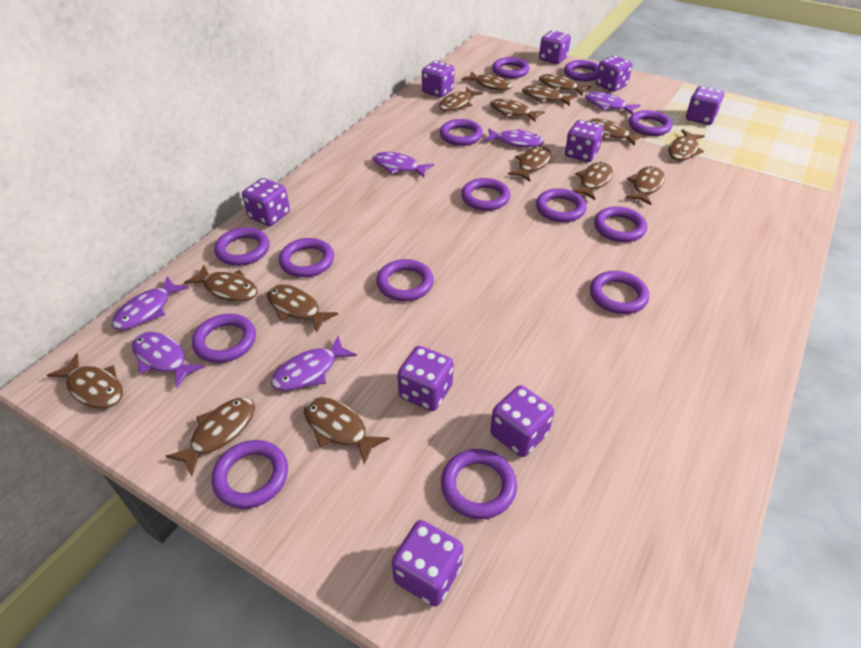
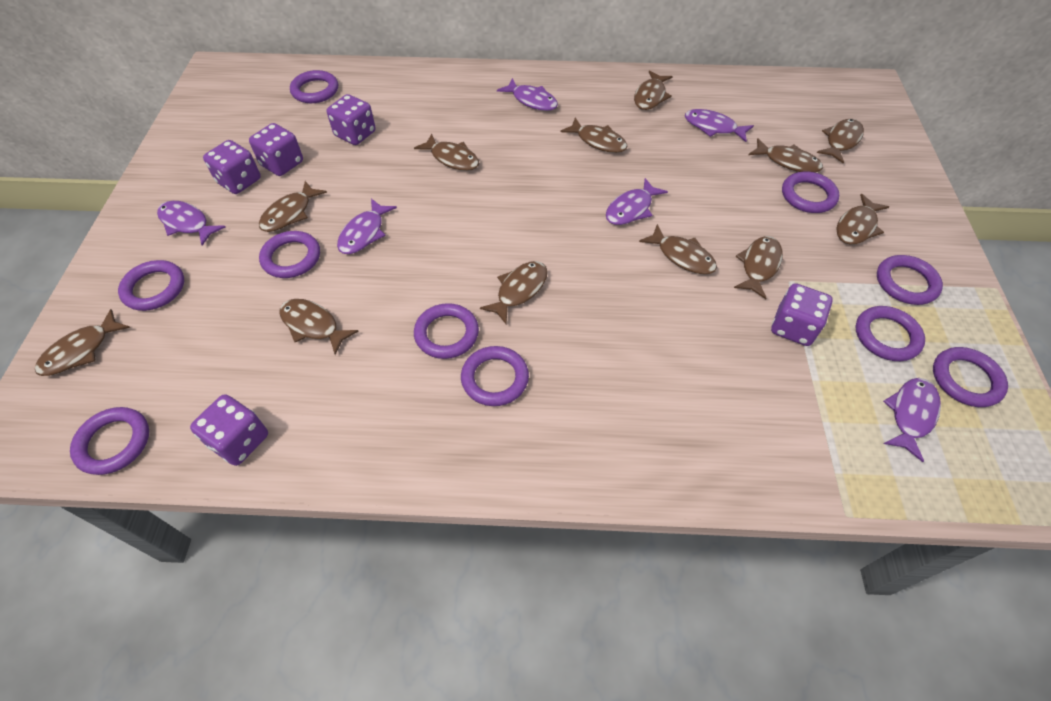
brown fish: 15 -> 12
purple dice: 9 -> 5
purple ring: 14 -> 10

